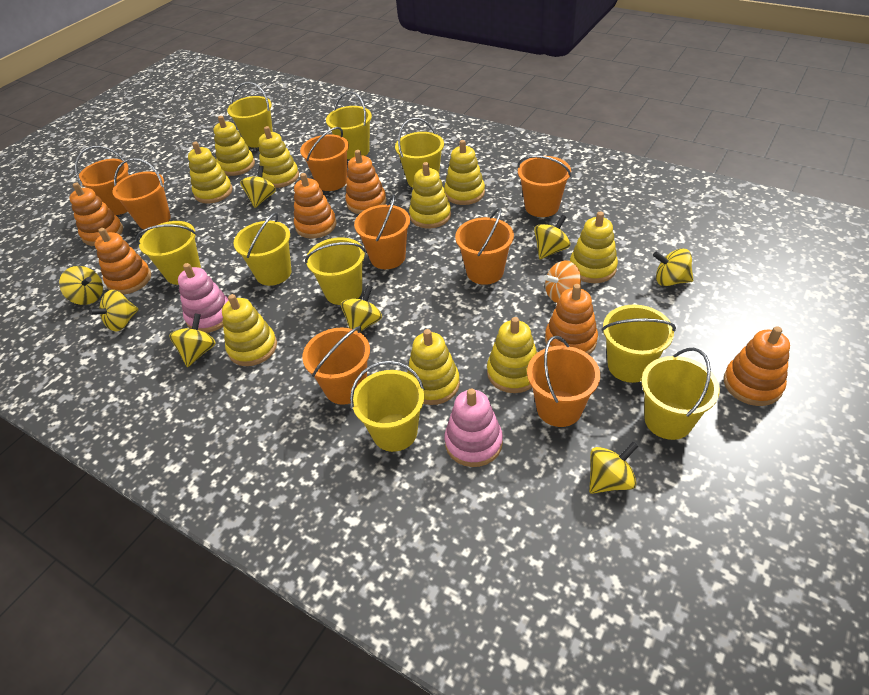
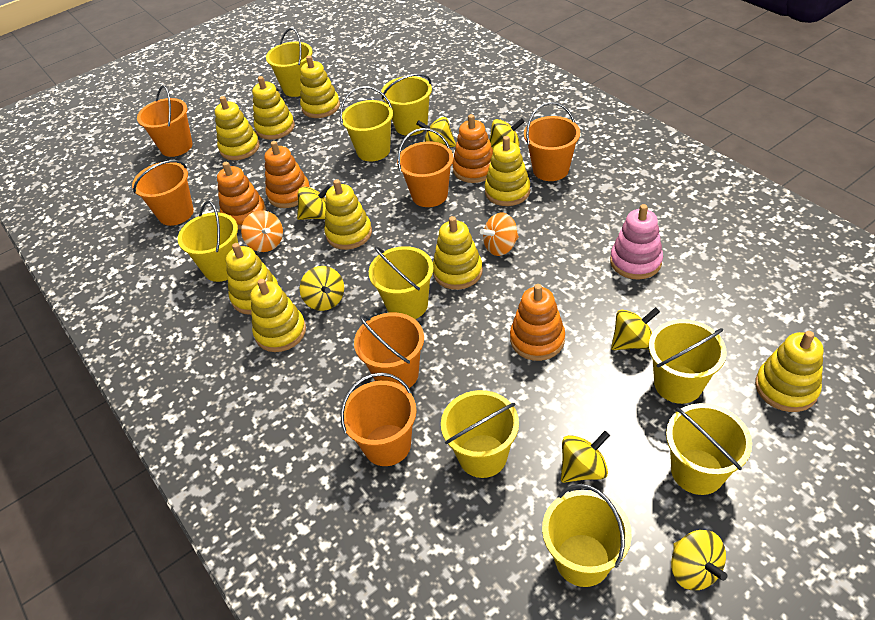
orange bucket: 8 -> 6
orange spinning top: 1 -> 2
orange stacking toy: 6 -> 4
pink stacking toy: 2 -> 1
yellow spinning top: 8 -> 7

